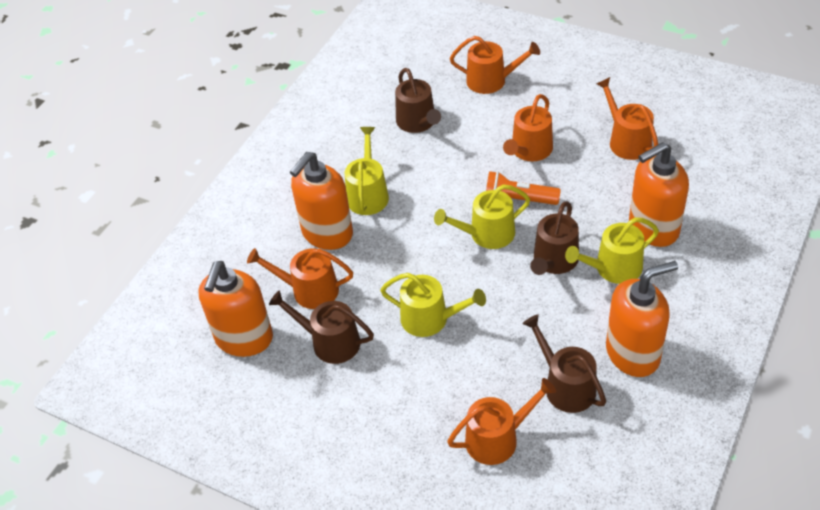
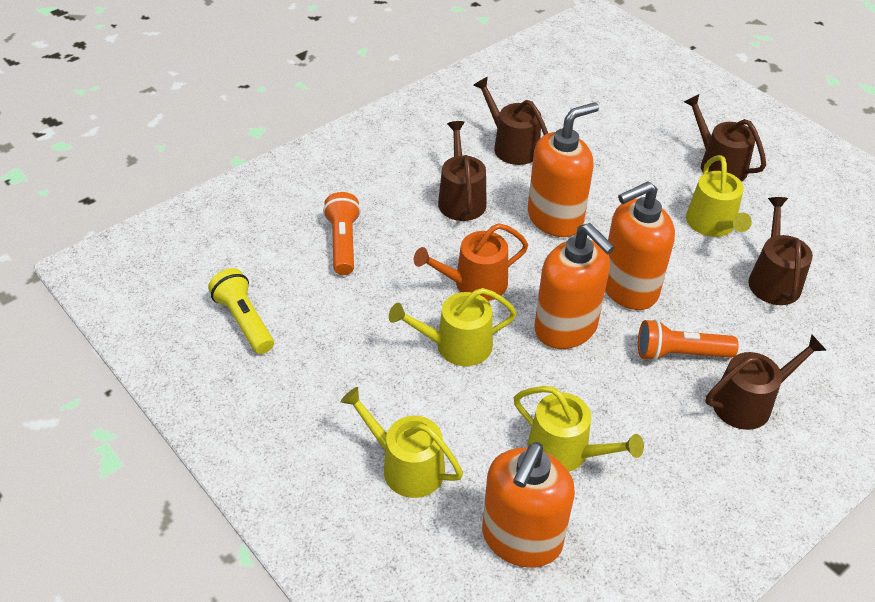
brown watering can: 4 -> 5
orange flashlight: 1 -> 2
orange watering can: 5 -> 1
yellow flashlight: 0 -> 1

